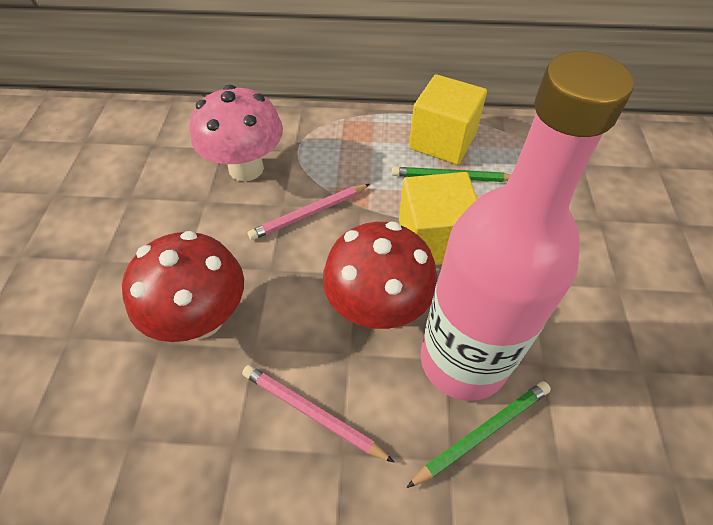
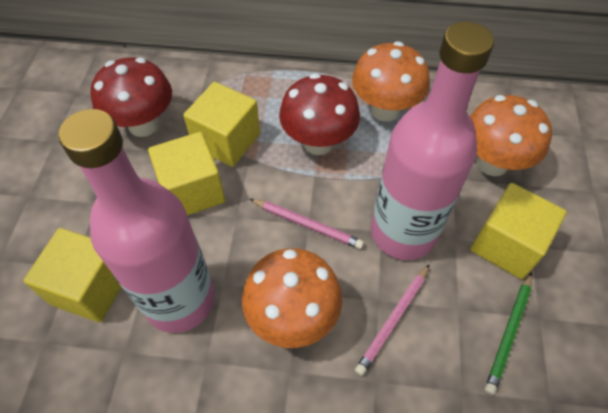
green pencil: 2 -> 1
orange mushroom: 0 -> 3
pink bottle: 1 -> 2
pink mushroom: 1 -> 0
yellow cube: 2 -> 4

